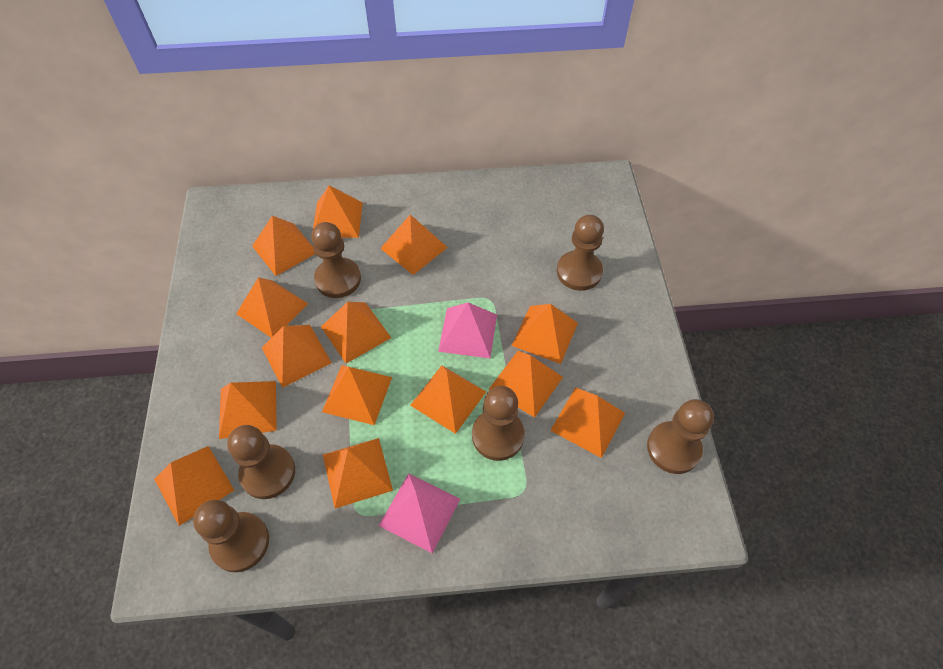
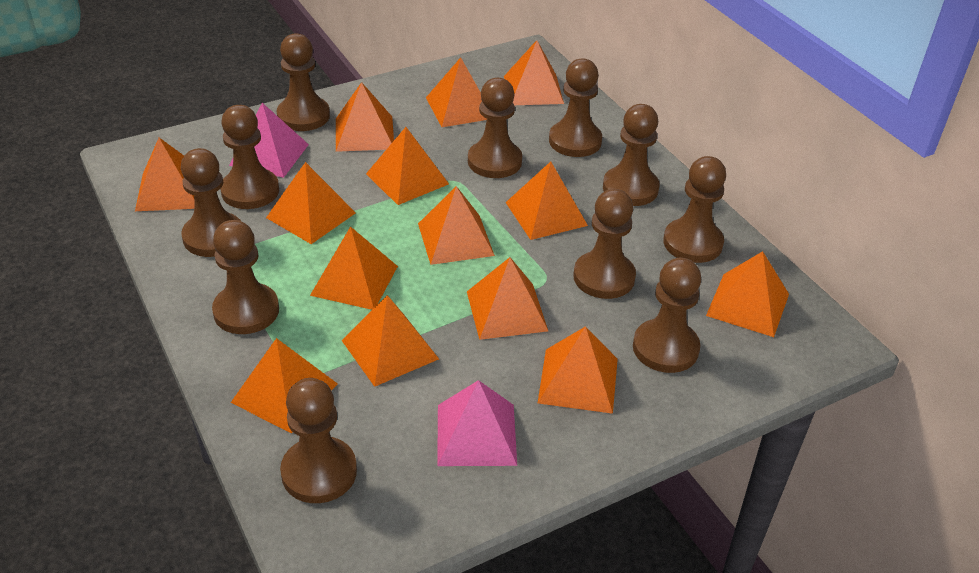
brown pawn: 6 -> 11

